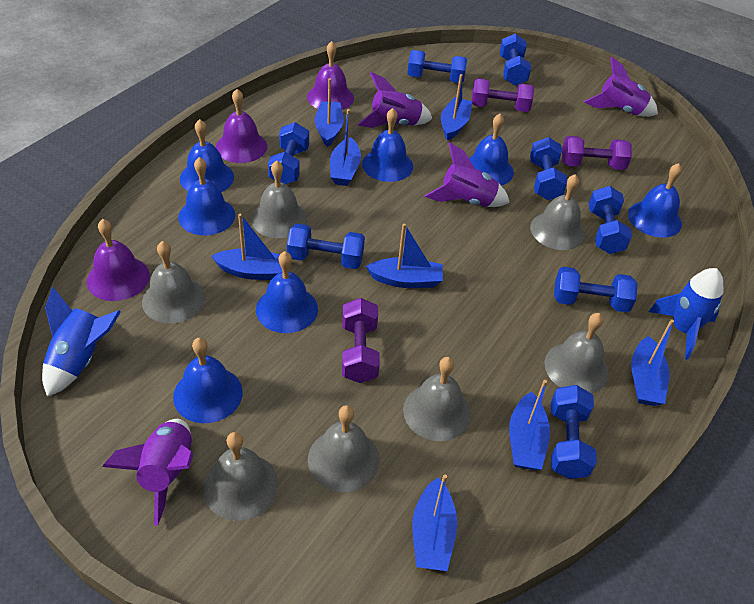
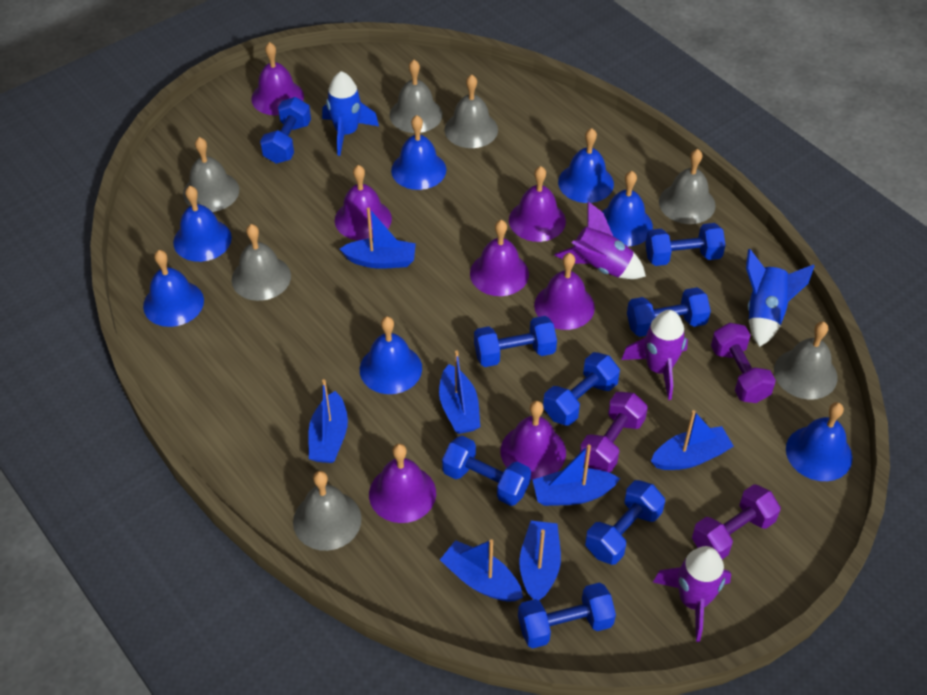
blue boat: 8 -> 7
purple bell: 3 -> 7
purple rocket: 4 -> 3

